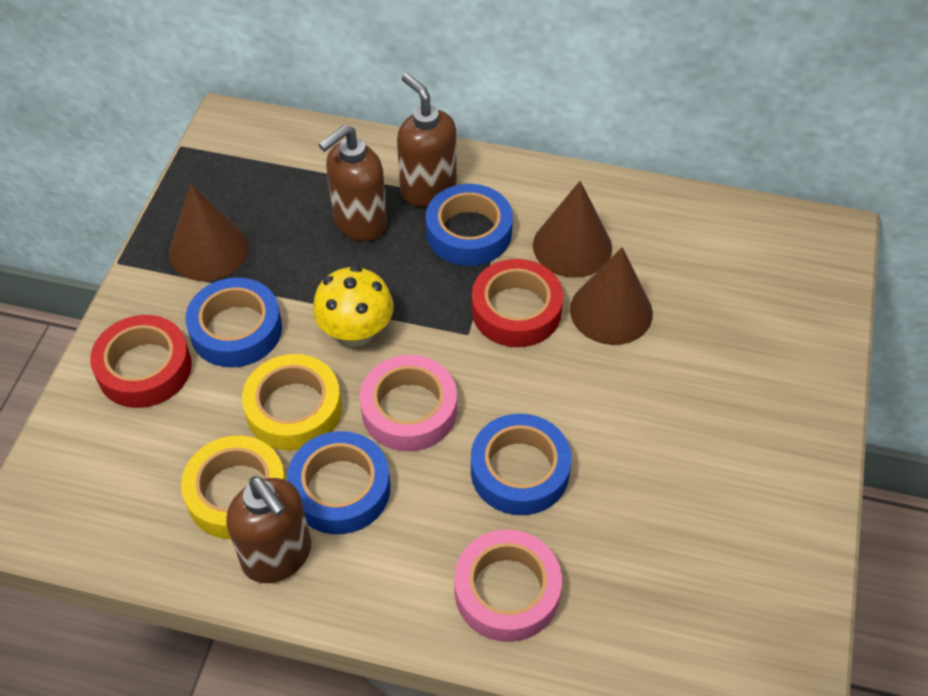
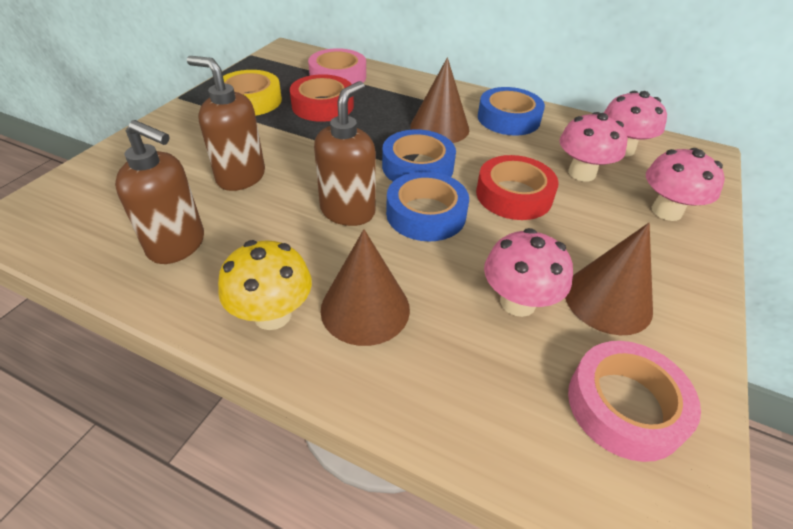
blue tape: 4 -> 3
pink mushroom: 0 -> 4
yellow tape: 2 -> 1

